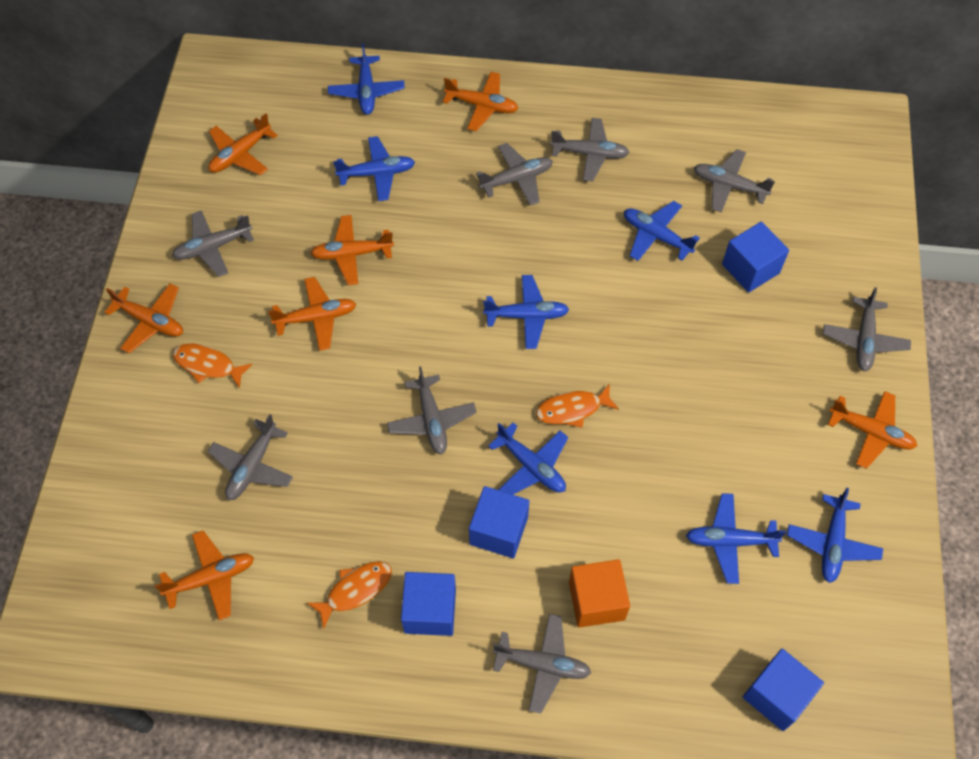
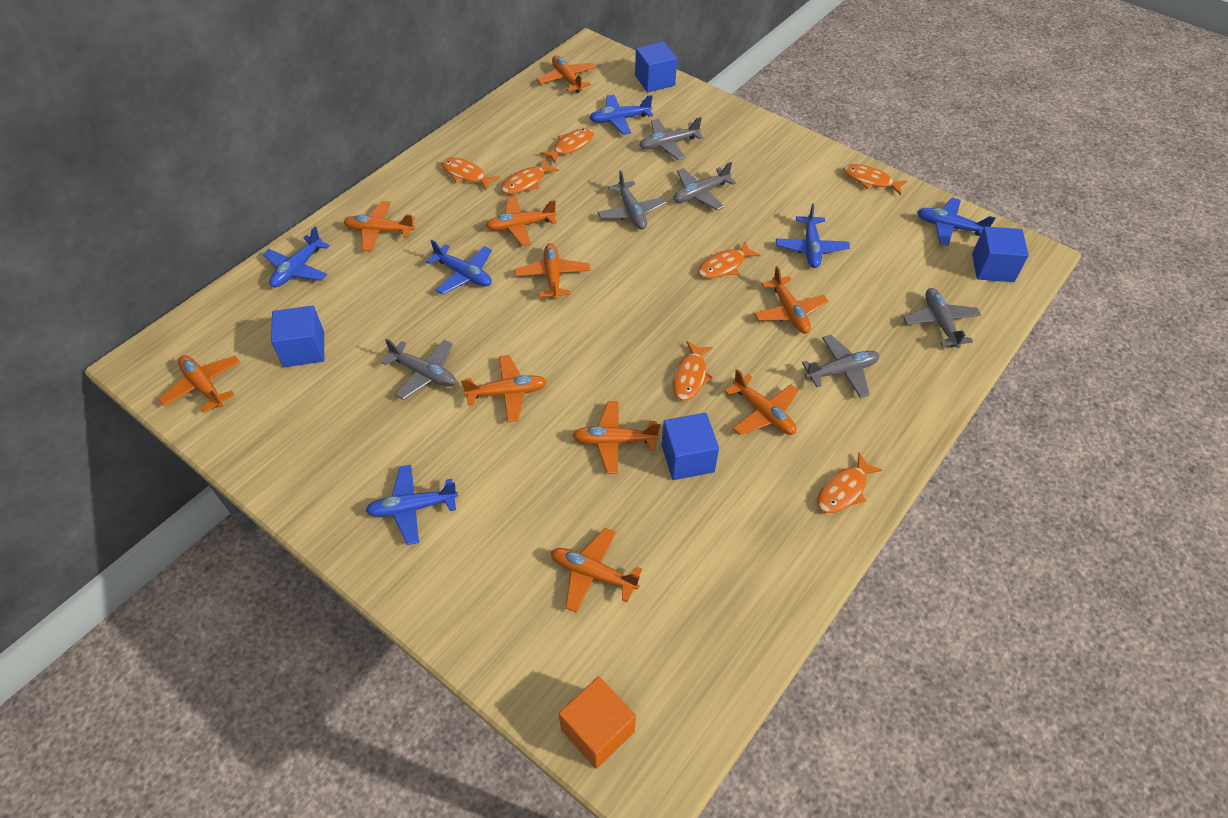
blue plane: 7 -> 6
grey plane: 8 -> 6
orange fish: 3 -> 7
orange plane: 7 -> 10

